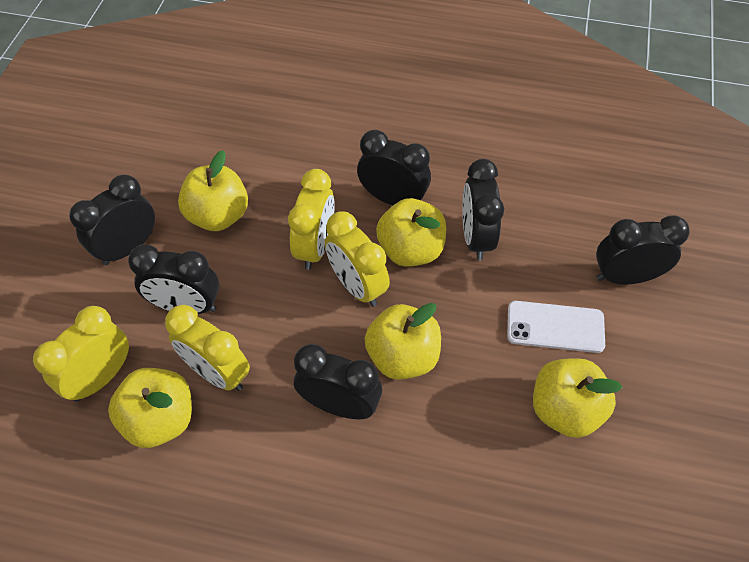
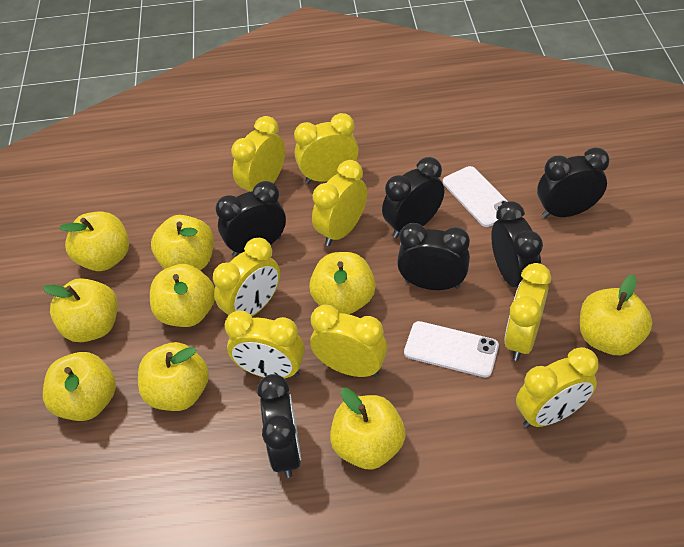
white phone: 1 -> 2
yellow apple: 5 -> 9
yellow clock: 4 -> 8

